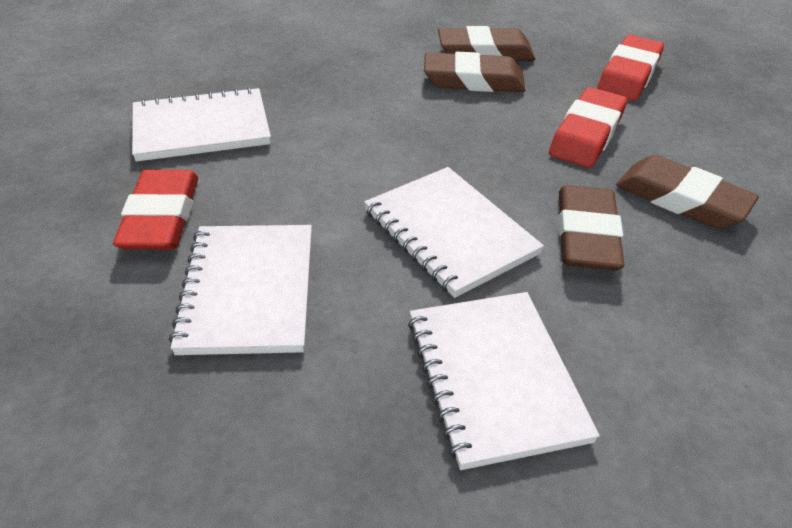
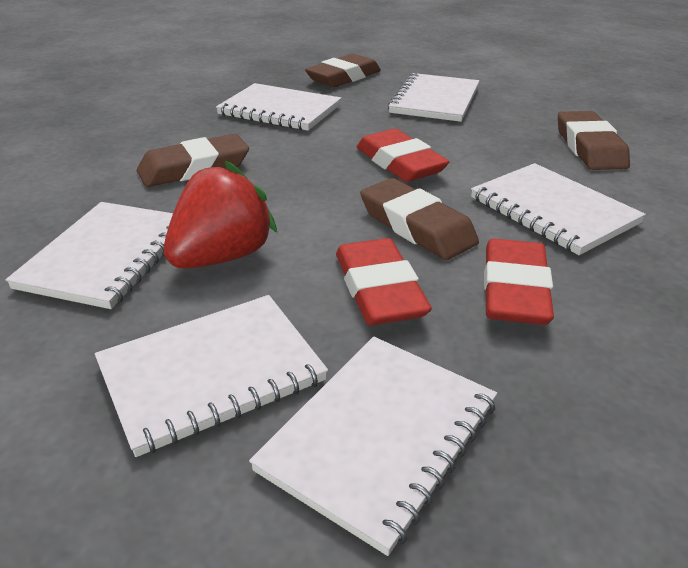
red strawberry: 0 -> 1
white notebook: 4 -> 6

